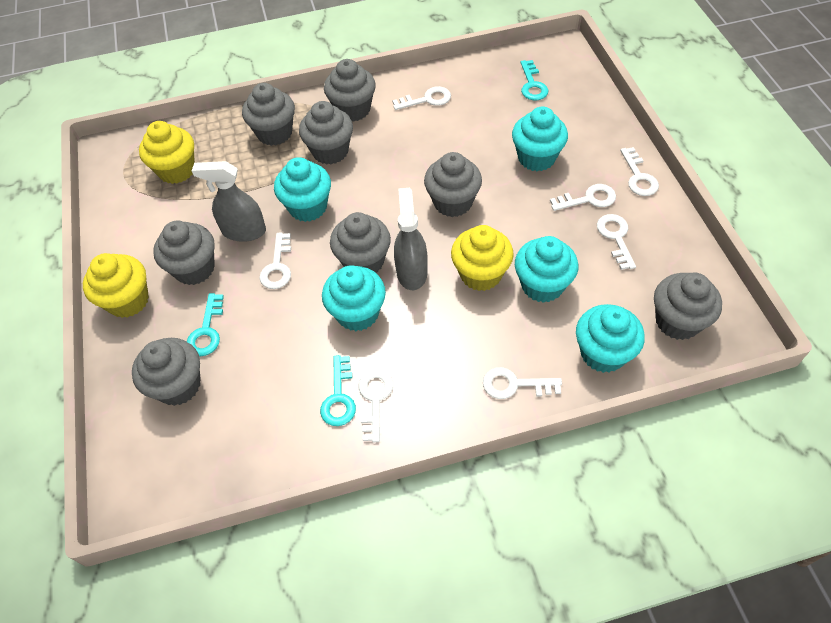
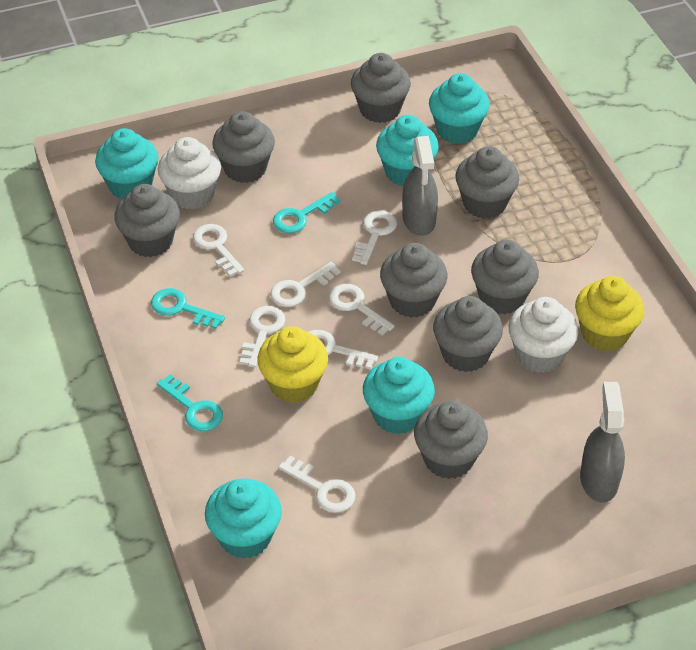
white cupcake: 0 -> 2
yellow cupcake: 3 -> 2

